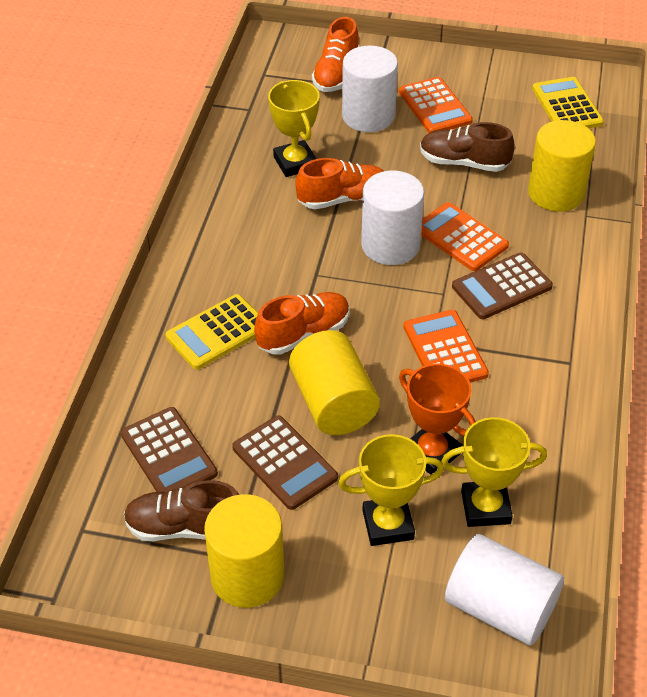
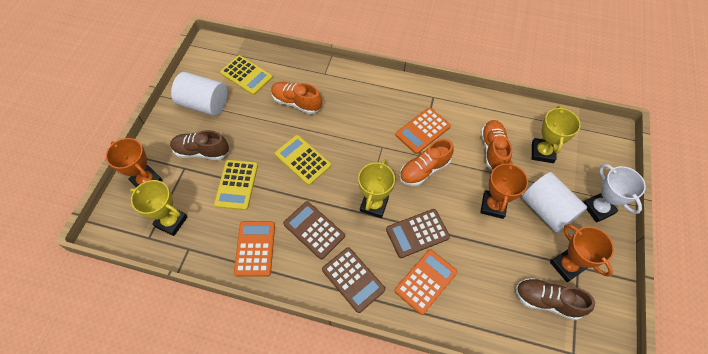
orange trophy: 1 -> 3
white cylinder: 3 -> 2
white trophy: 0 -> 1
yellow calculator: 2 -> 3
yellow cylinder: 3 -> 0

